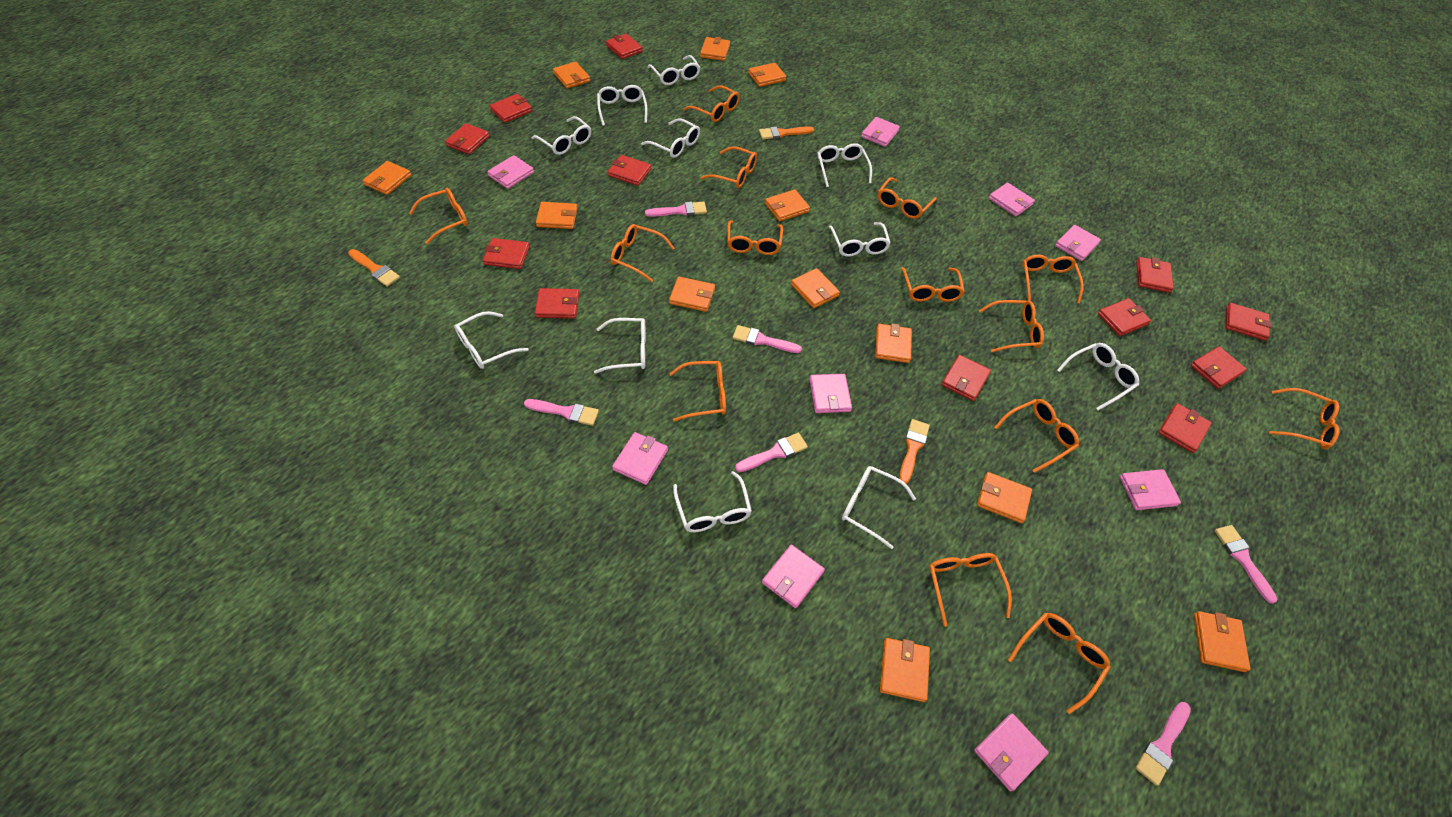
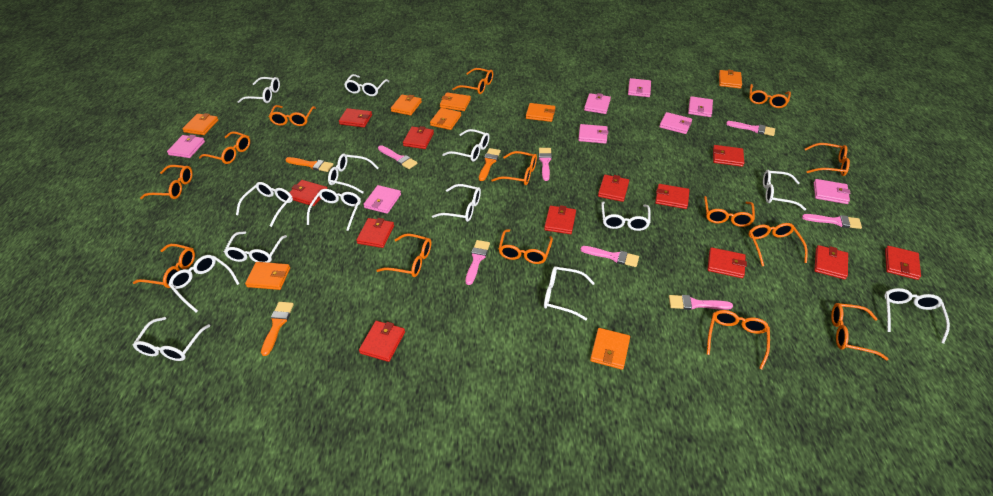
orange wallet: 12 -> 8
pink brush: 6 -> 7
pink wallet: 9 -> 8
white glasses: 11 -> 14

